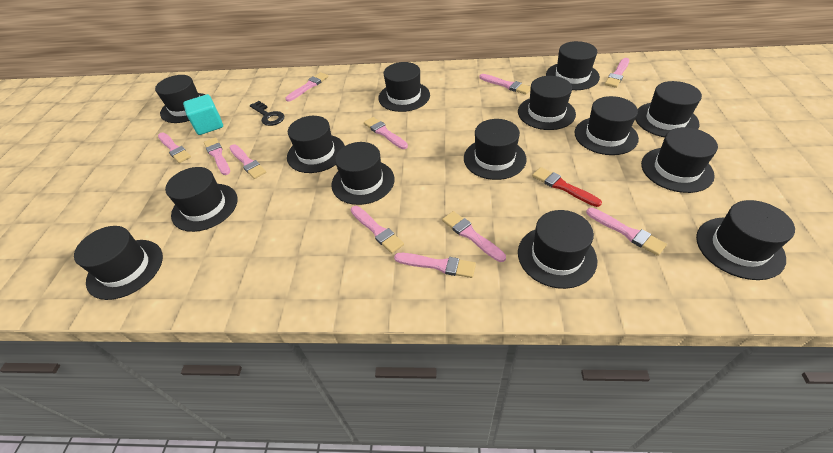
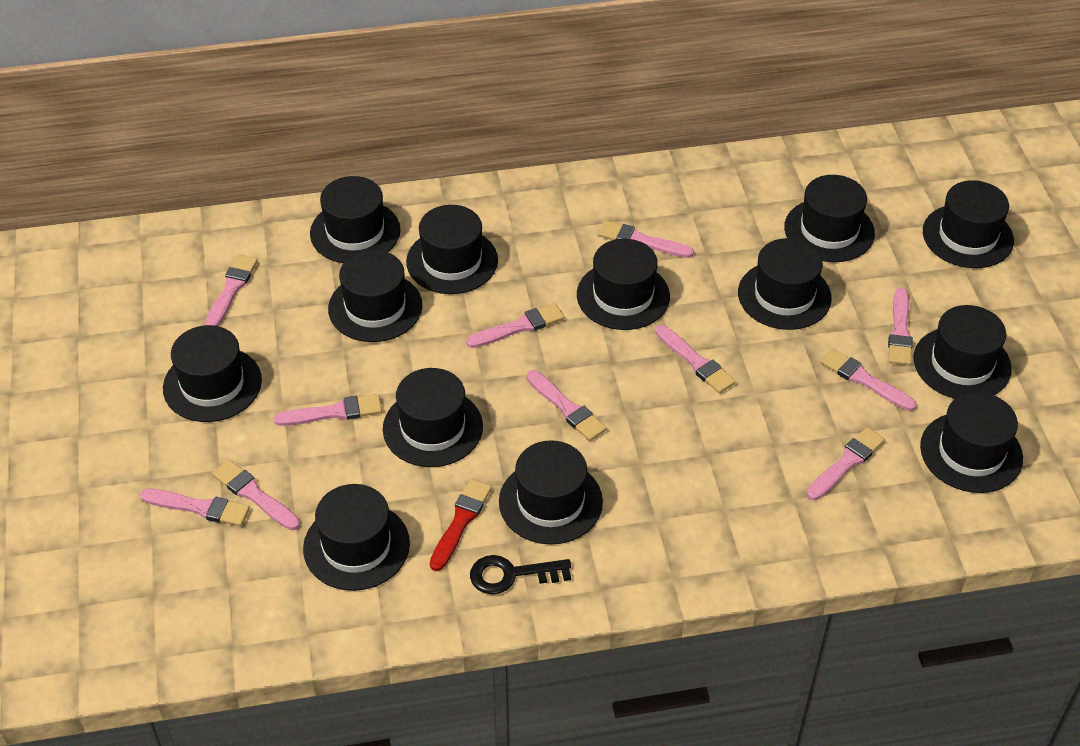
black hat: 14 -> 13
turquoise cube: 1 -> 0

